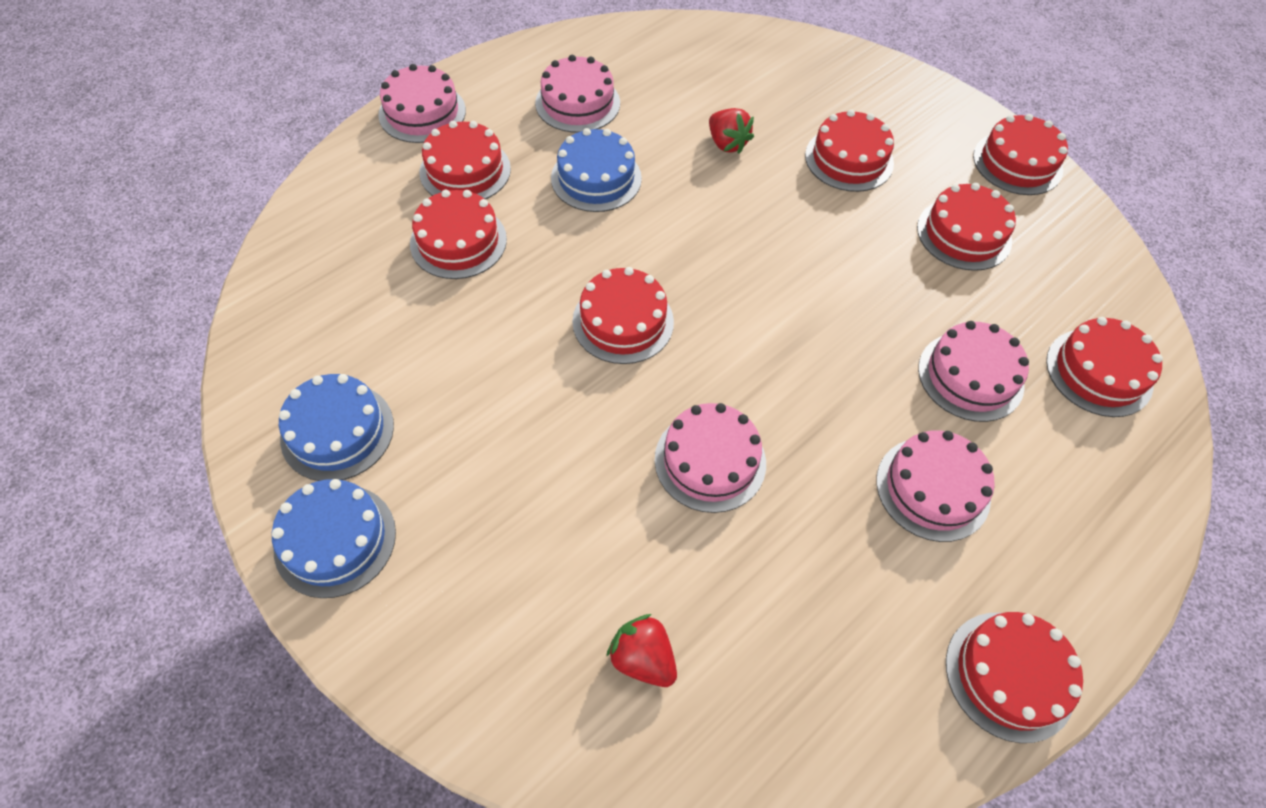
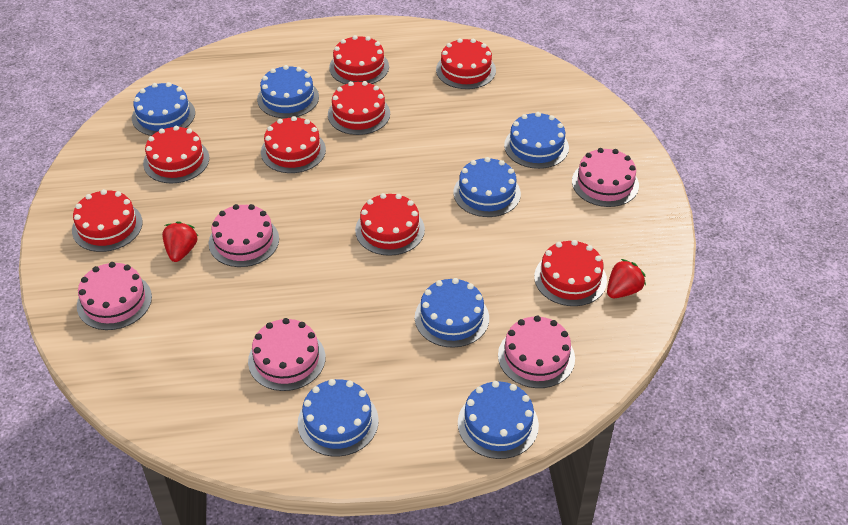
blue cake: 3 -> 7

